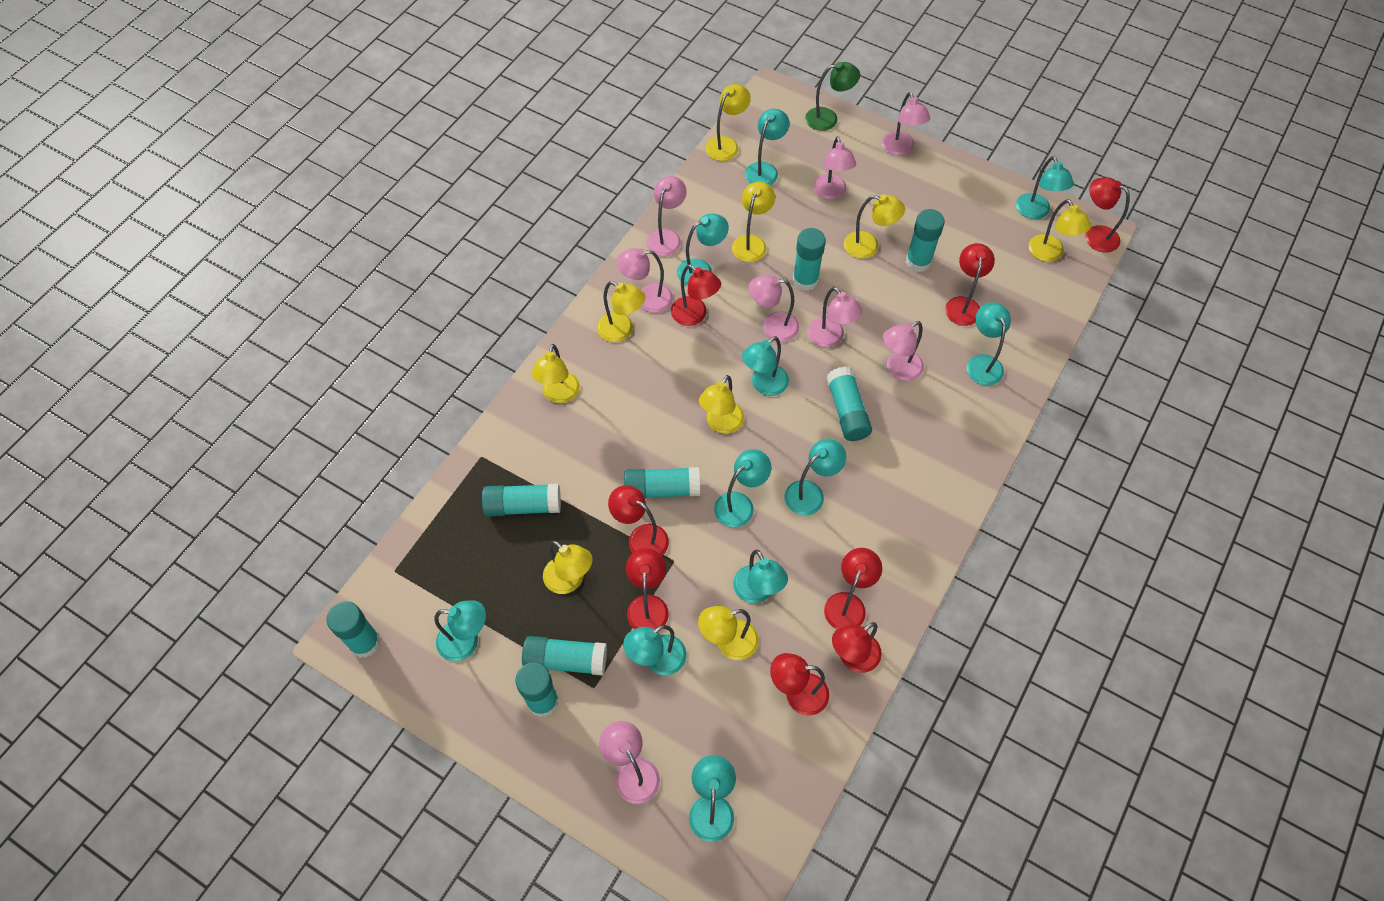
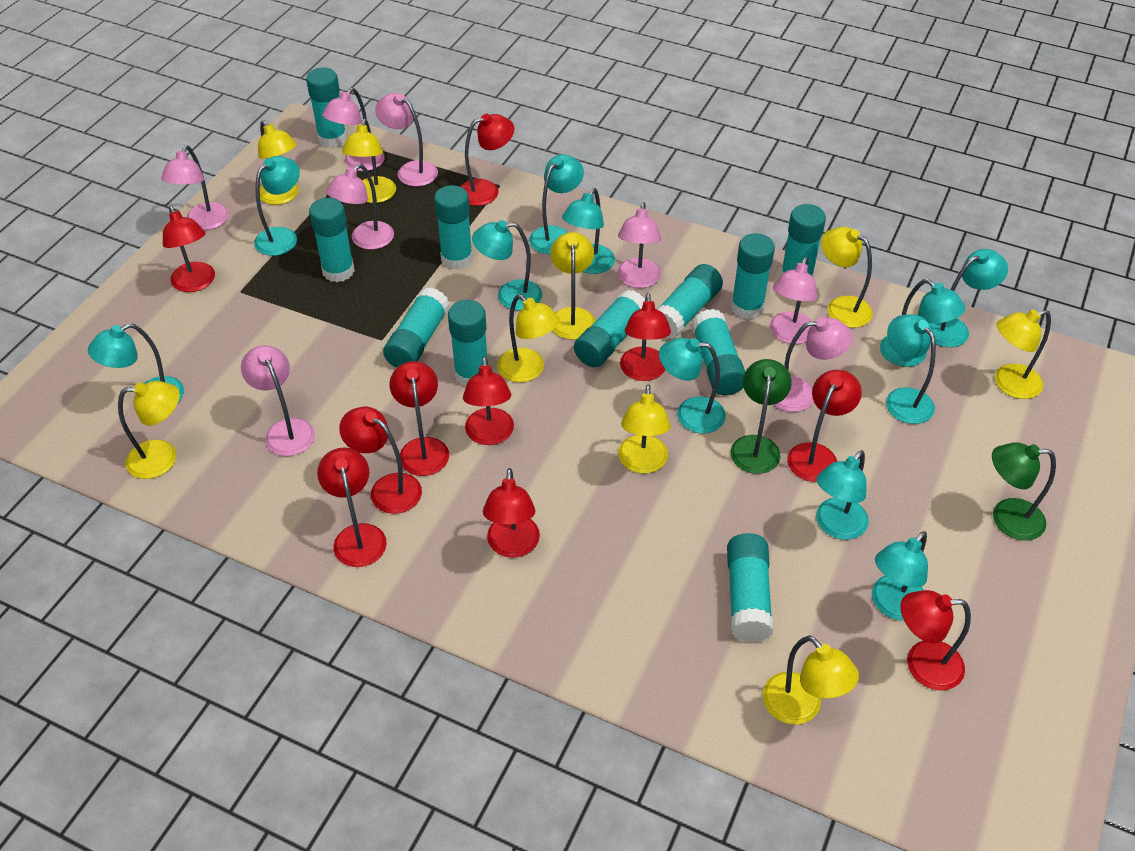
green lamp: 1 -> 2
red lamp: 8 -> 10
turquoise glue stick: 8 -> 11

